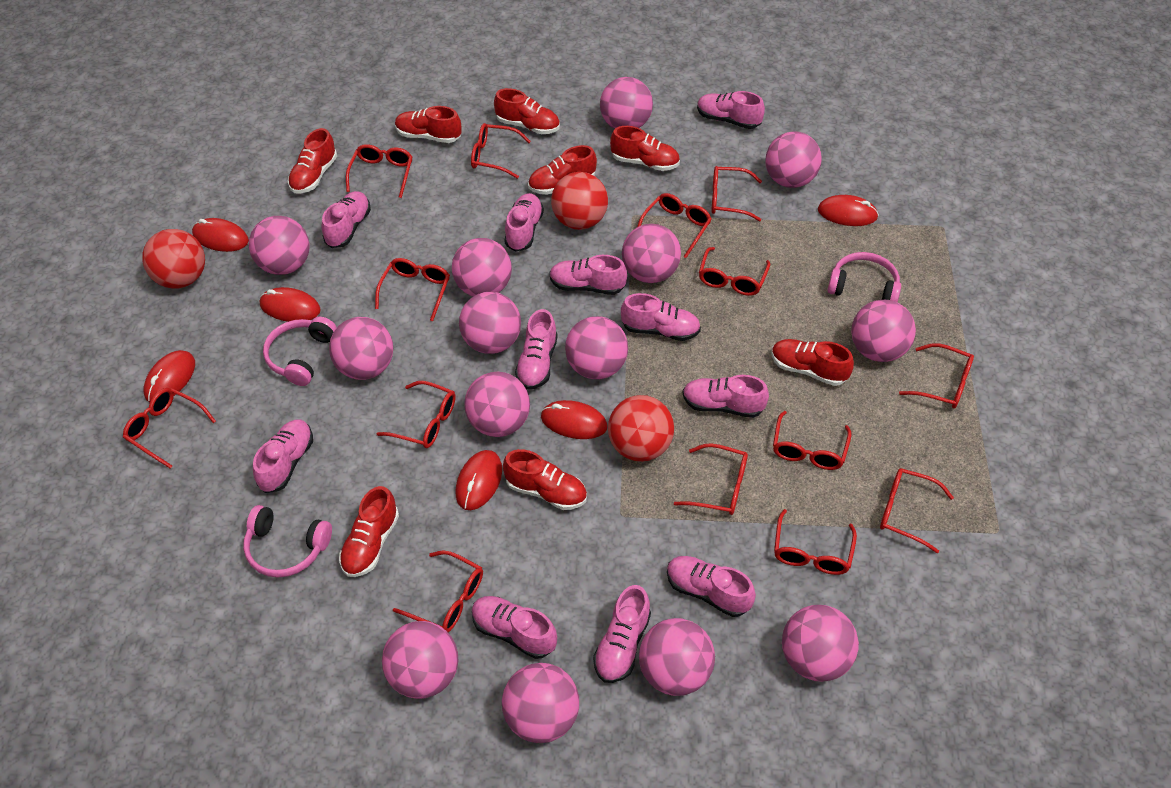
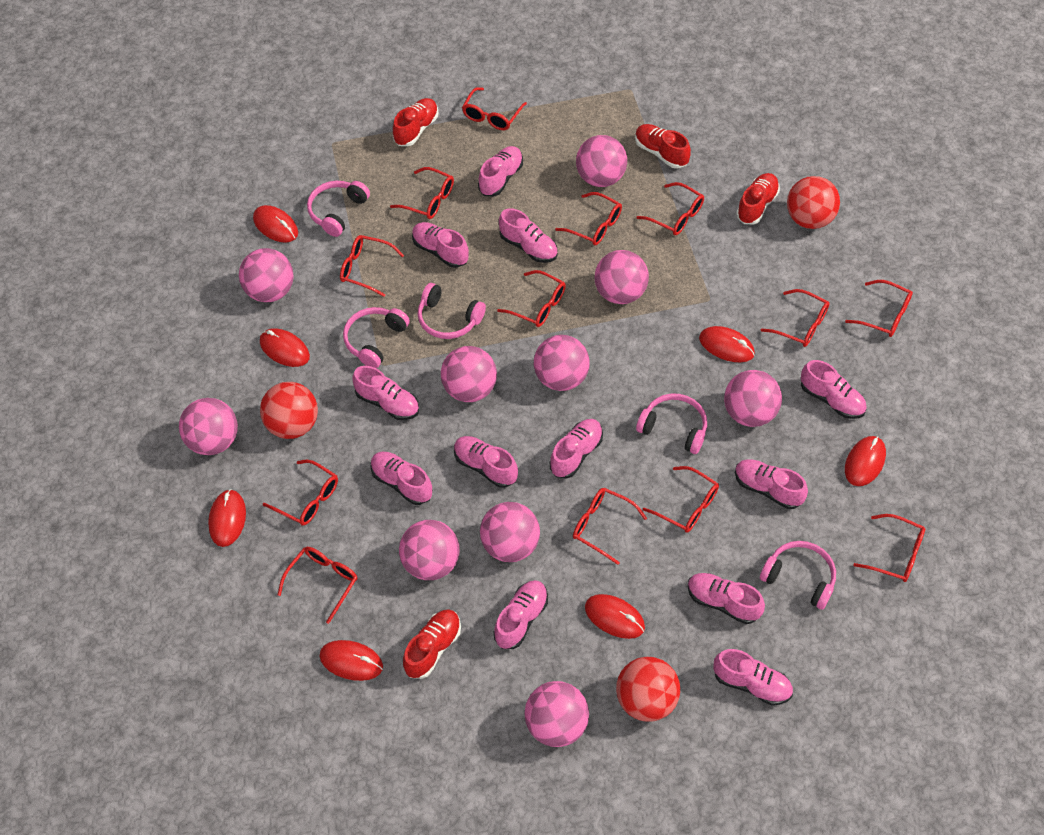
pink ball: 14 -> 10
pink headphones: 3 -> 5
pink shoe: 11 -> 12
red glasses: 14 -> 13
red mouse: 6 -> 7
red shoe: 8 -> 4

